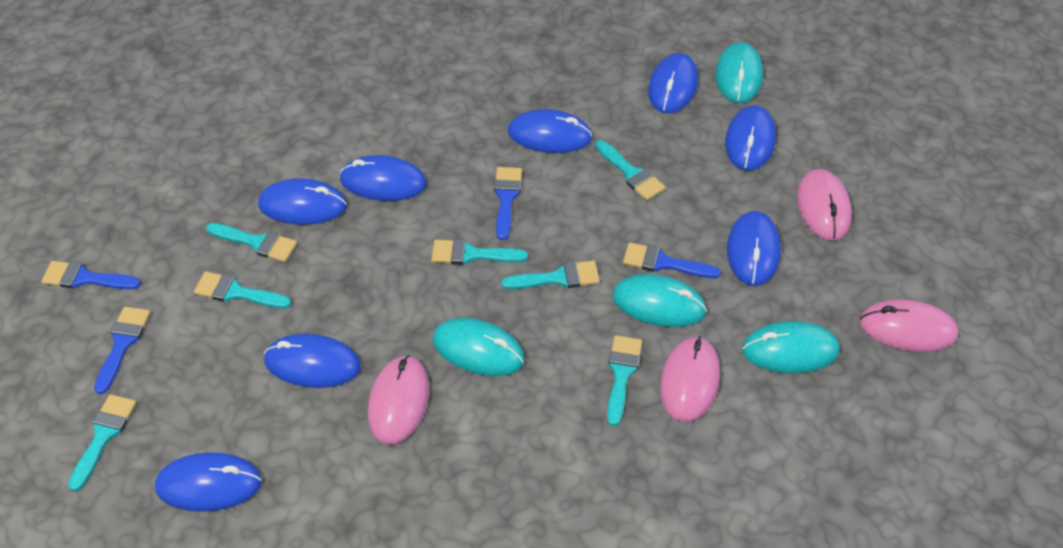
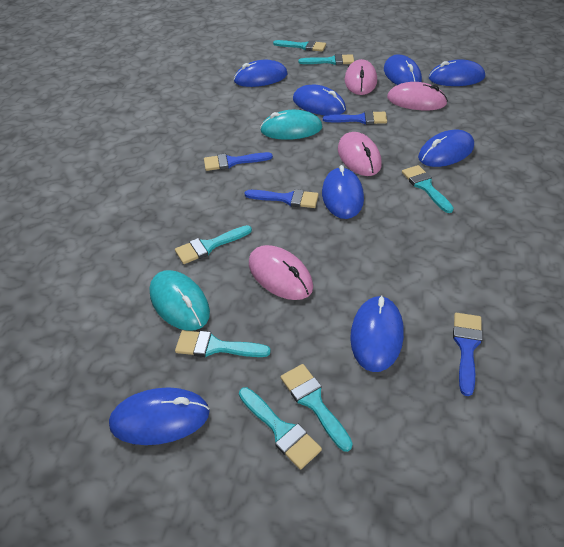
turquoise mouse: 4 -> 2

